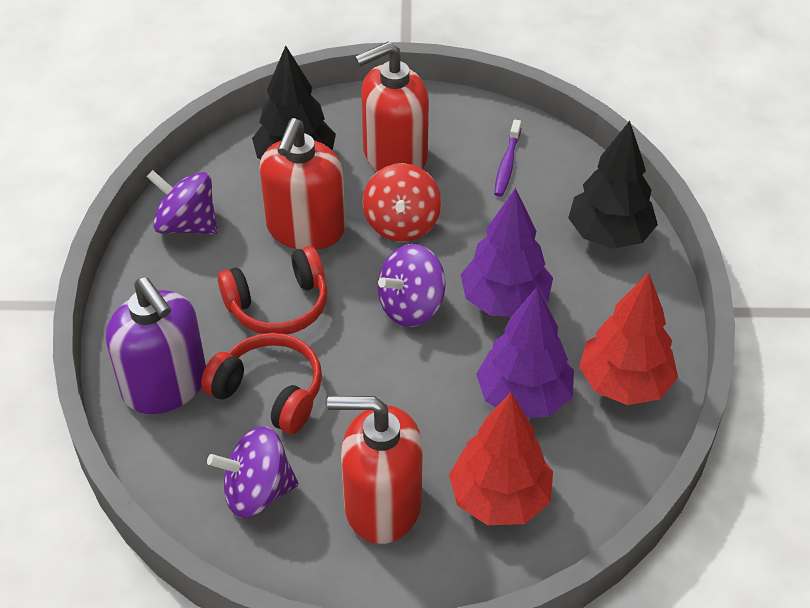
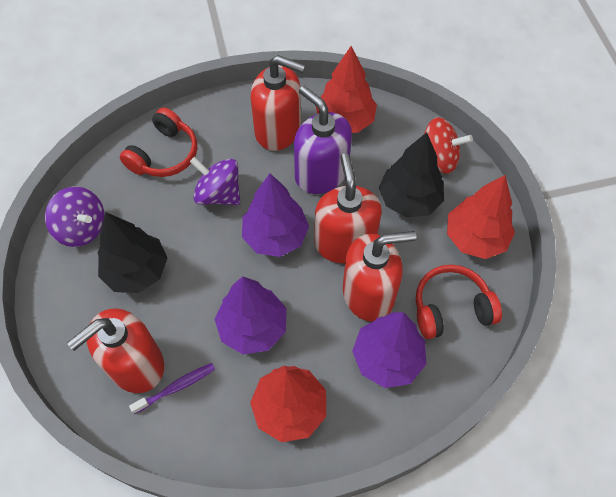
purple spinning top: 3 -> 2
purple tree: 2 -> 3
red soap dispenser: 3 -> 4
red tree: 2 -> 3

